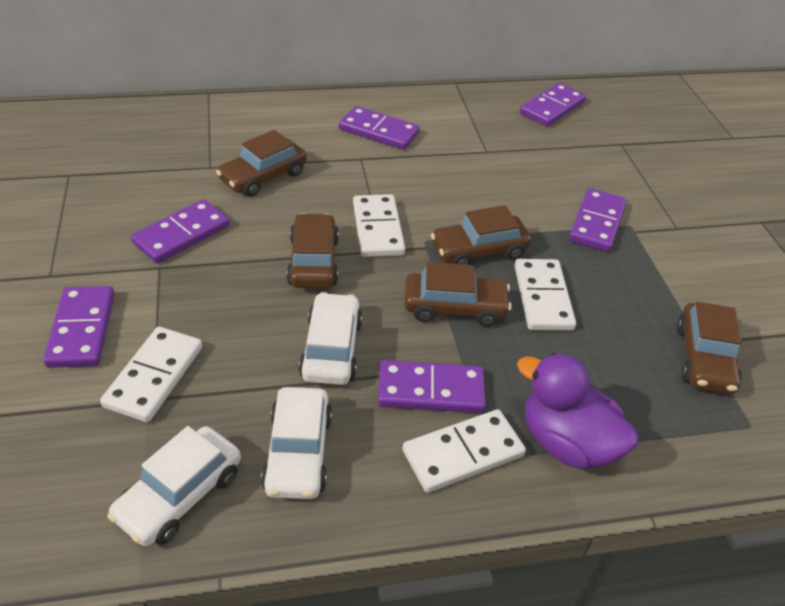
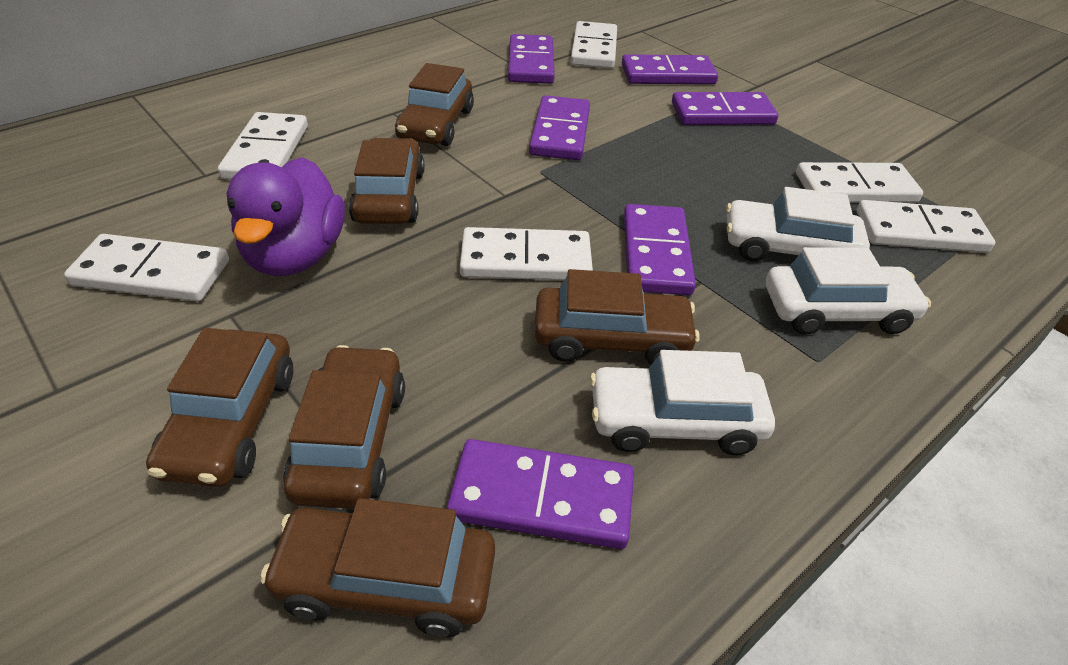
brown car: 5 -> 6
white domino: 4 -> 6

